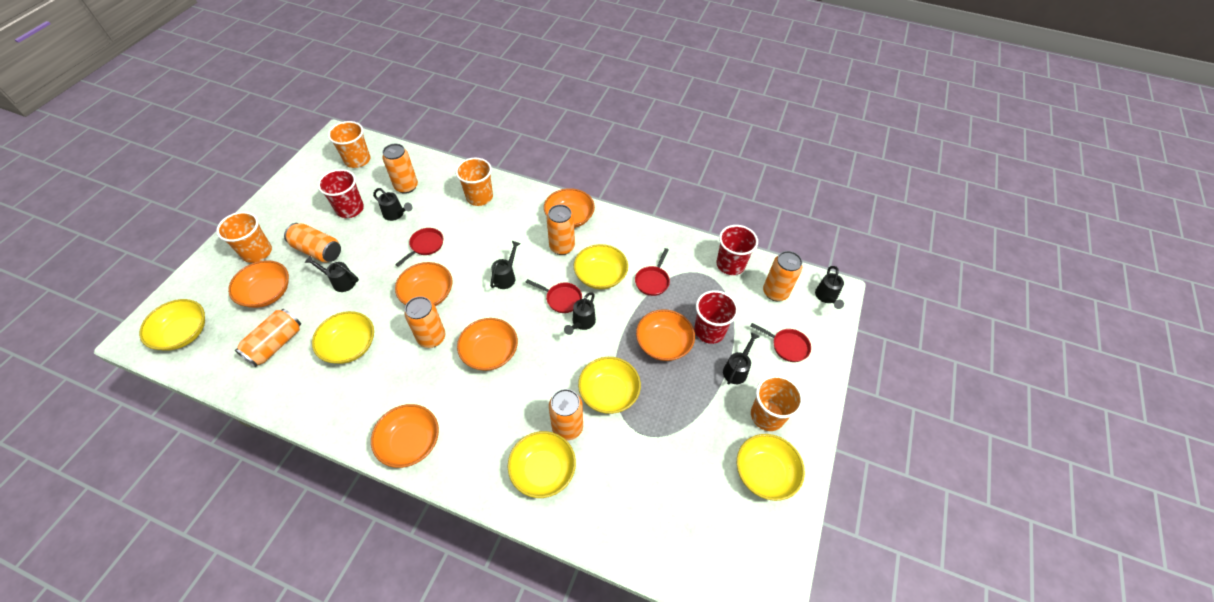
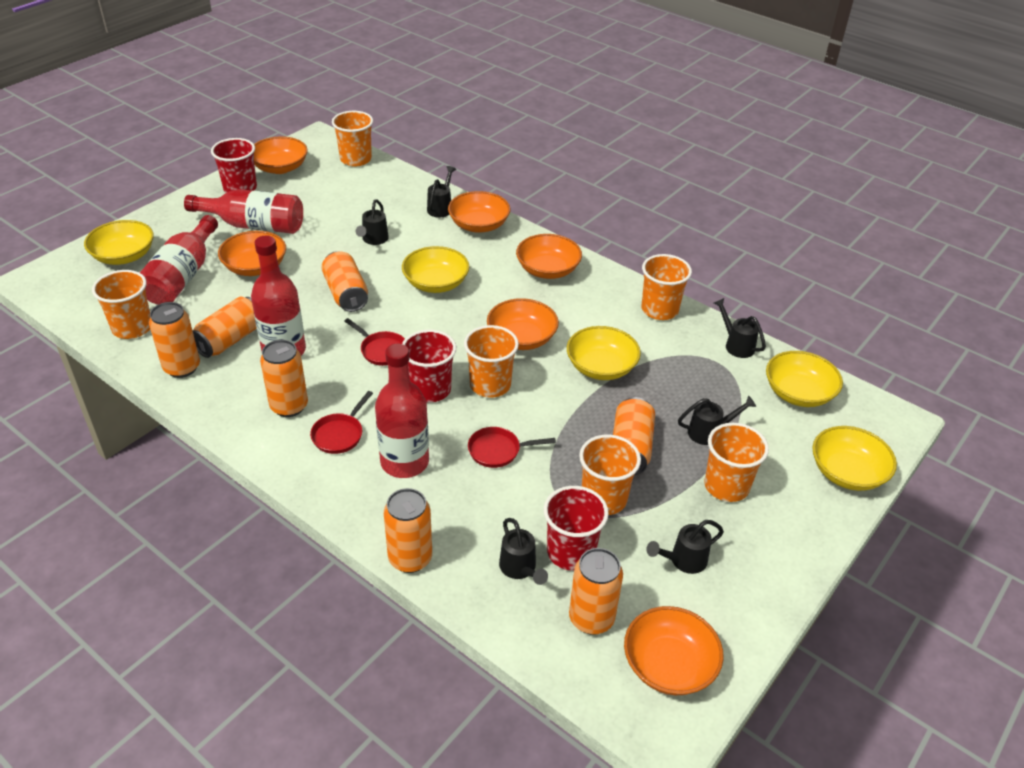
orange cup: 4 -> 6
red bottle: 0 -> 4
red pan: 4 -> 3
yellow bowl: 6 -> 5

